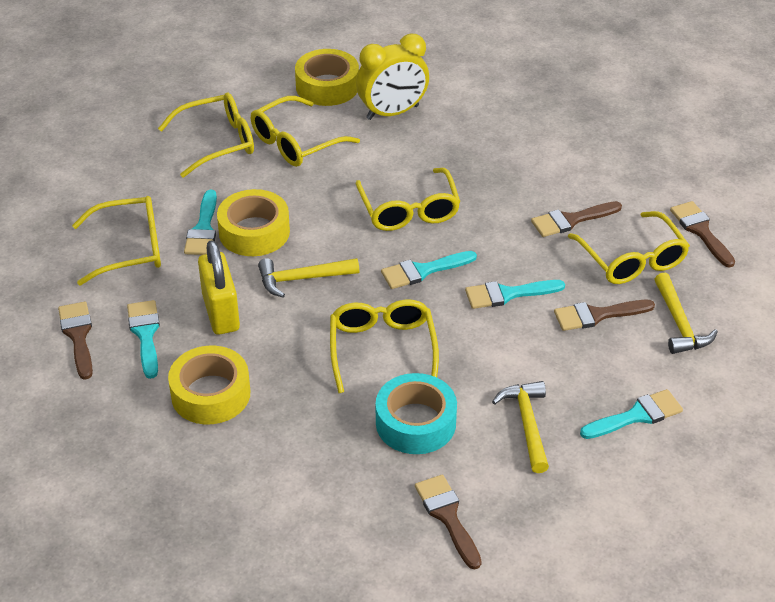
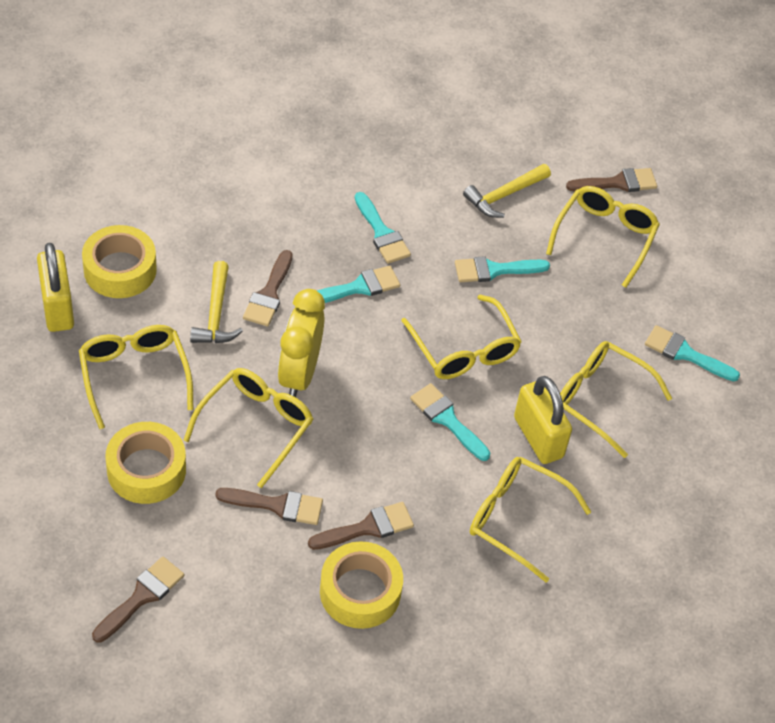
turquoise tape: 1 -> 0
yellow hammer: 3 -> 2
yellow padlock: 1 -> 2

